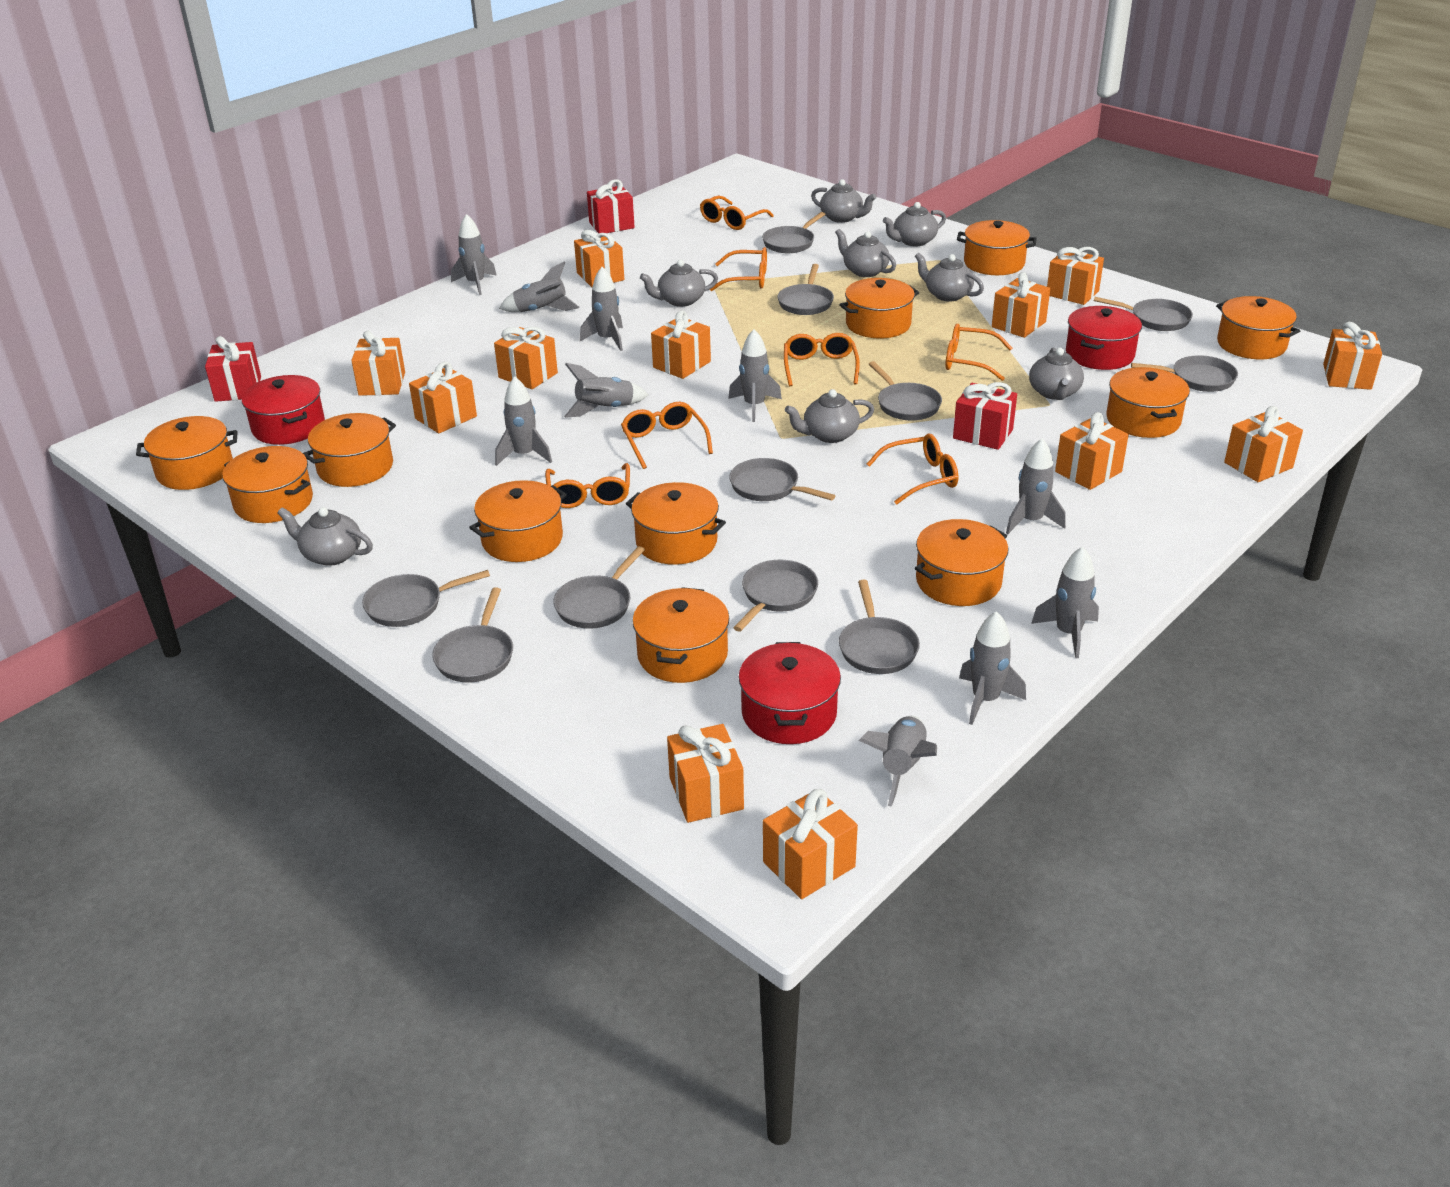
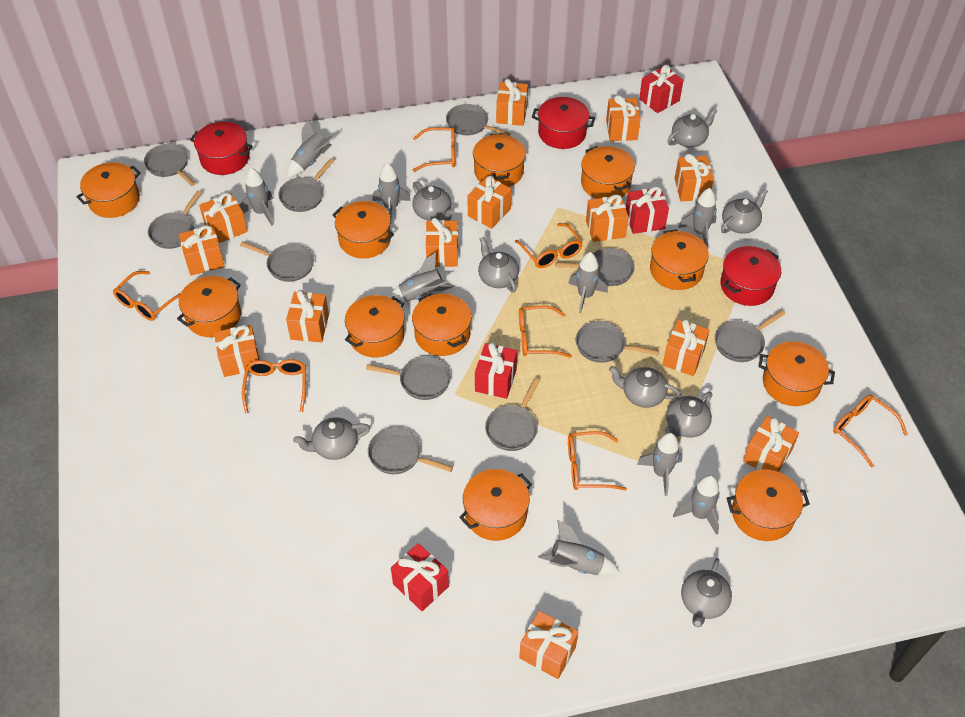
grey rocket: 10 -> 9
orange gift: 12 -> 13
red gift: 3 -> 4

